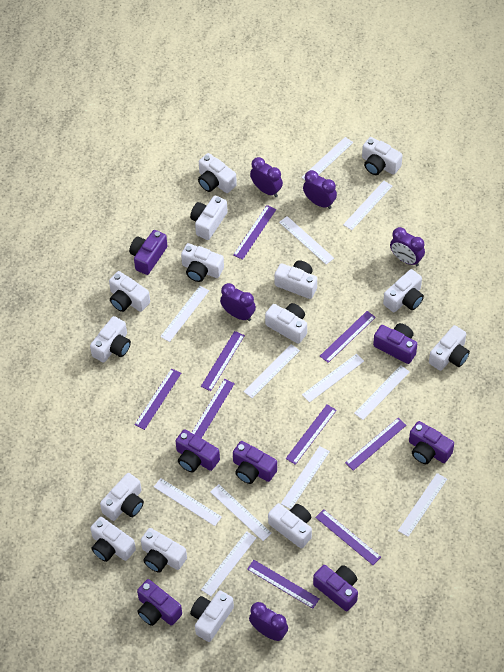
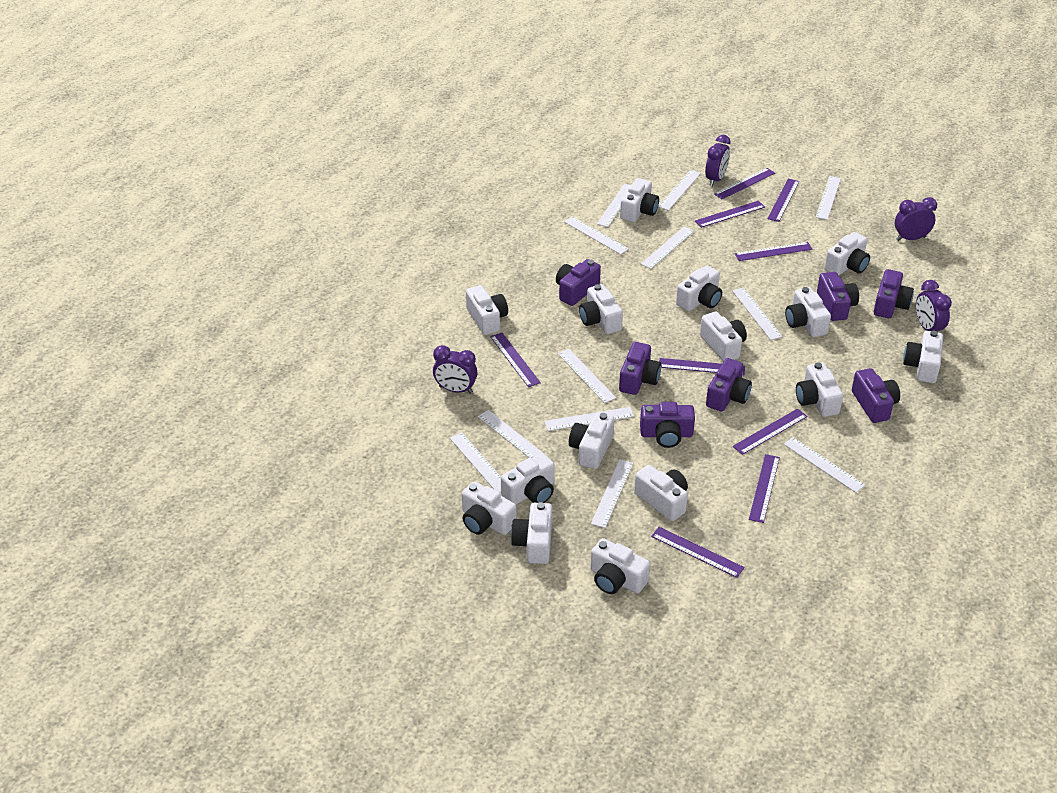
purple clock: 5 -> 4

